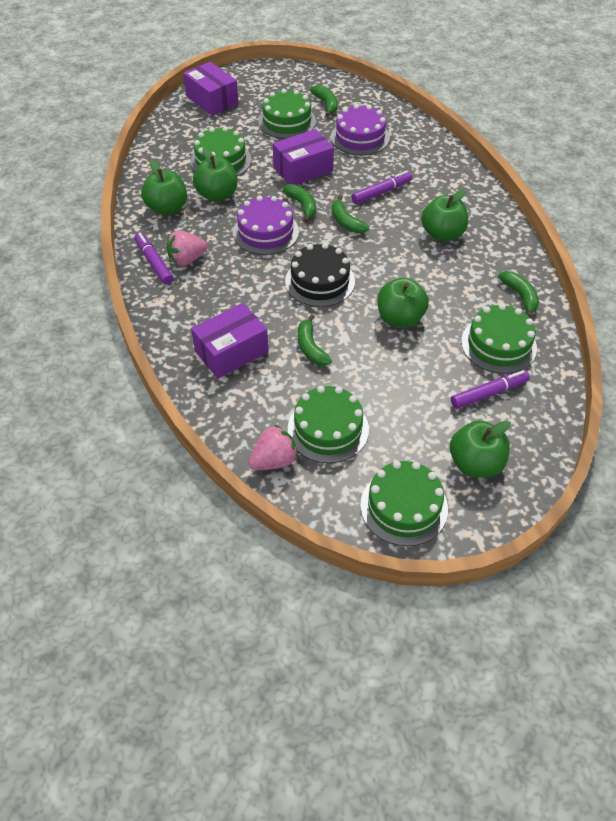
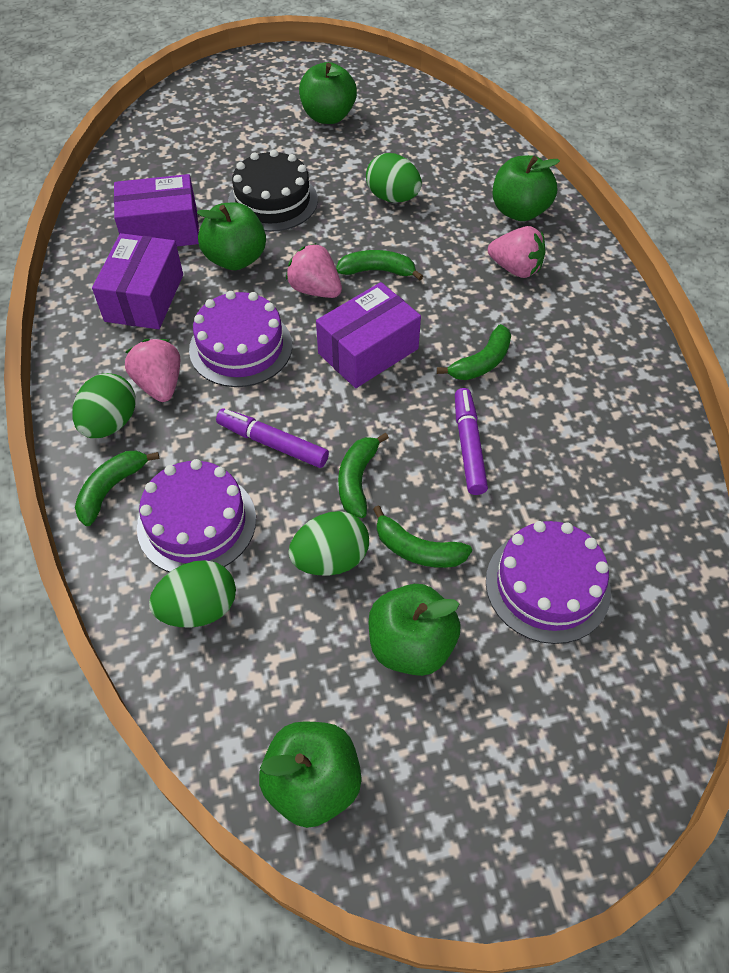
green cake: 5 -> 0
green egg: 0 -> 4
pink strawberry: 2 -> 3
purple cake: 2 -> 3
purple marker: 3 -> 2

